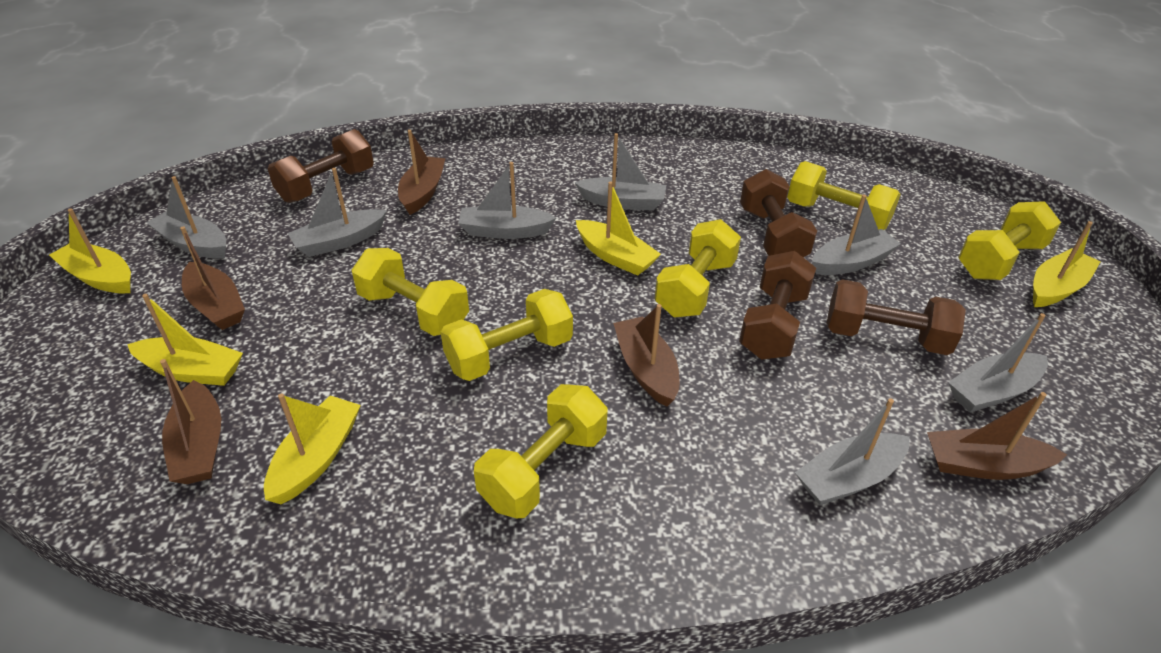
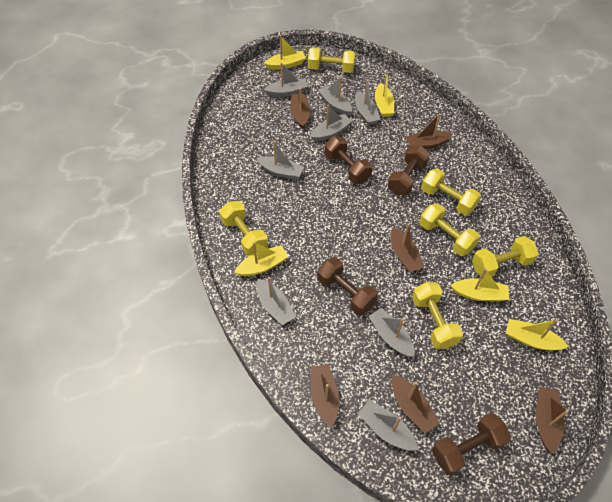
brown boat: 5 -> 6
grey boat: 7 -> 8

